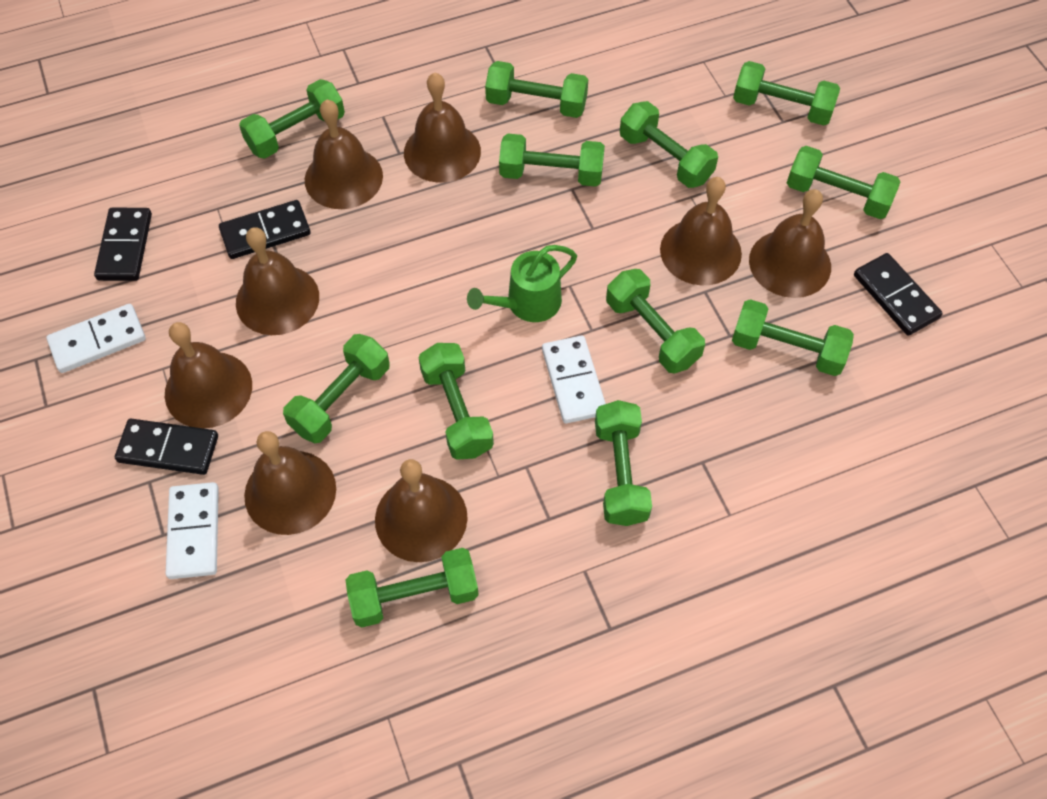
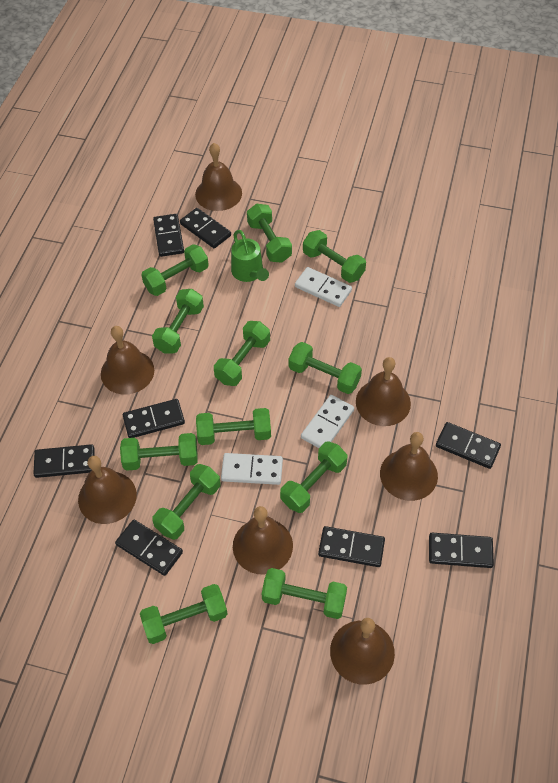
black domino: 4 -> 8
brown bell: 8 -> 7

